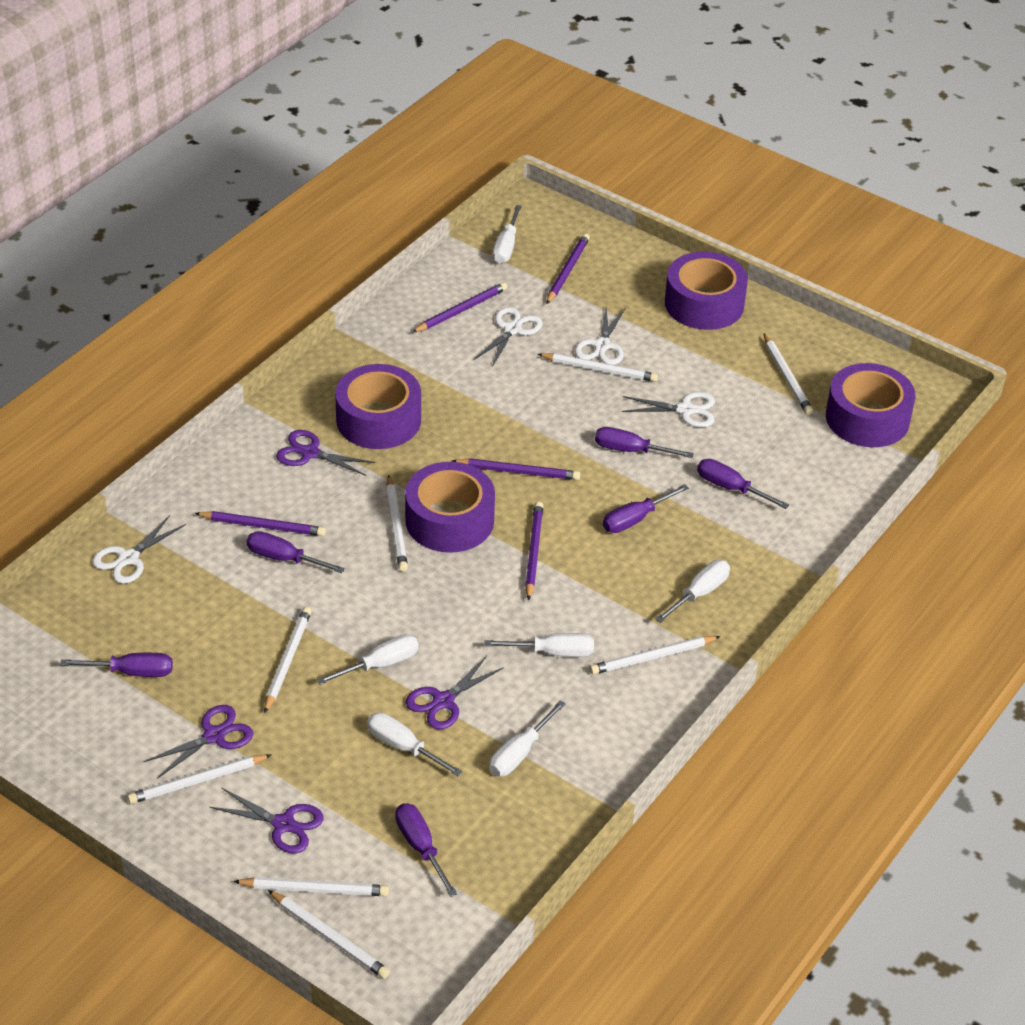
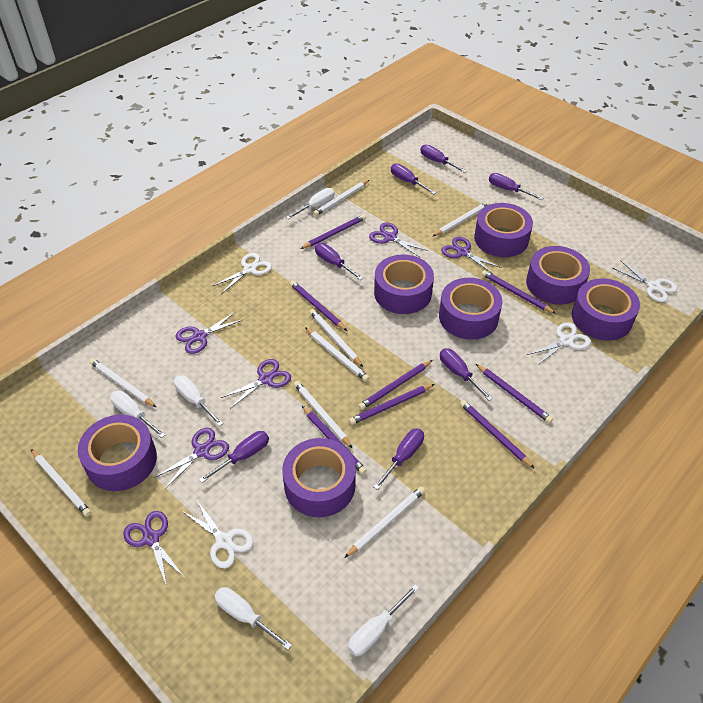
purple pencil: 5 -> 8
purple scissors: 4 -> 6
purple screwdriver: 6 -> 7
purple tape: 4 -> 7
white screwdriver: 6 -> 5

